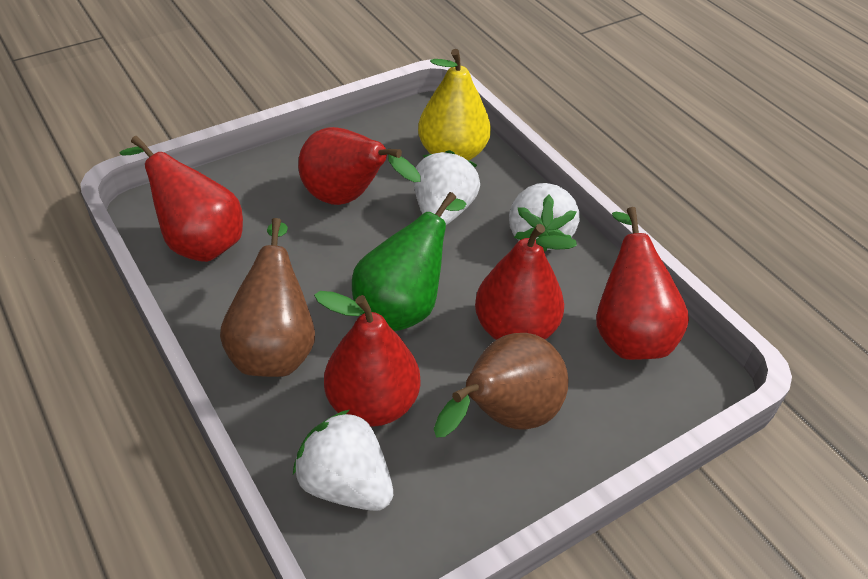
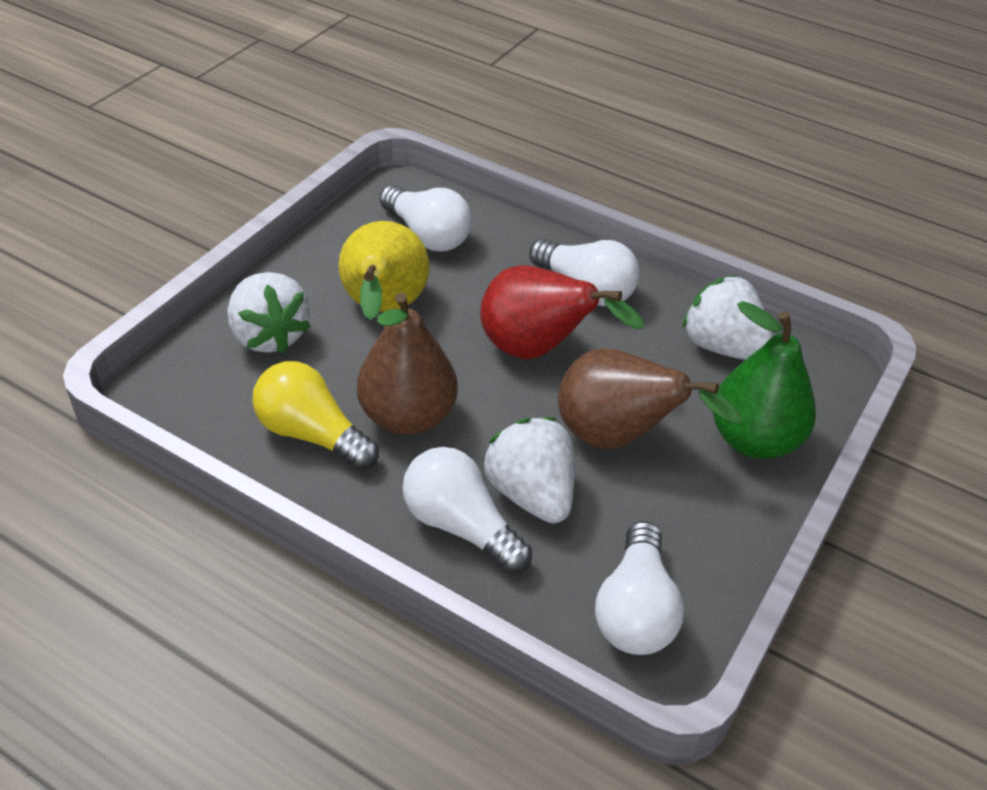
red pear: 5 -> 1
white light bulb: 0 -> 4
yellow light bulb: 0 -> 1

